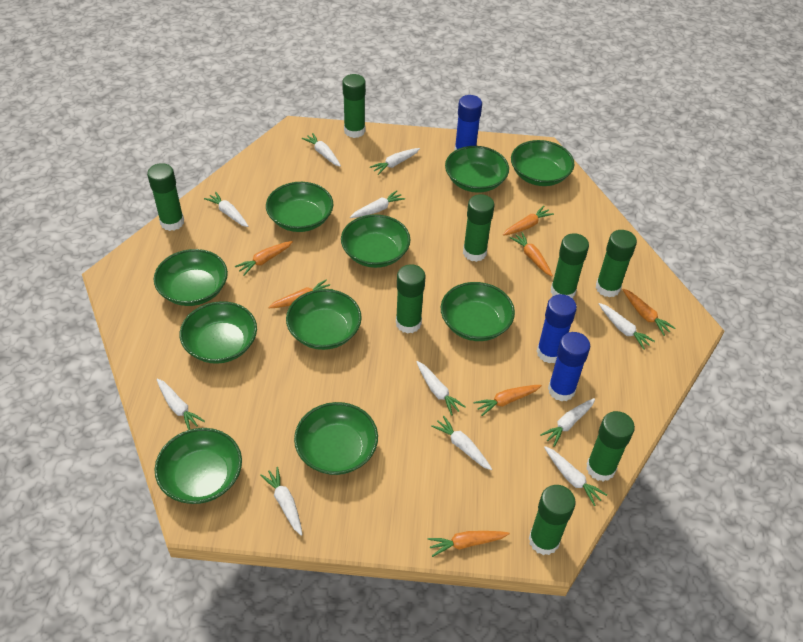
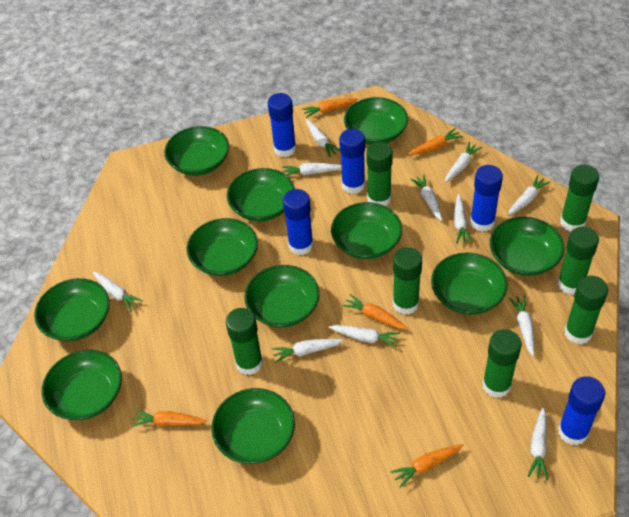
blue glue stick: 3 -> 5
green bowl: 10 -> 11
green glue stick: 8 -> 7
orange carrot: 7 -> 5

